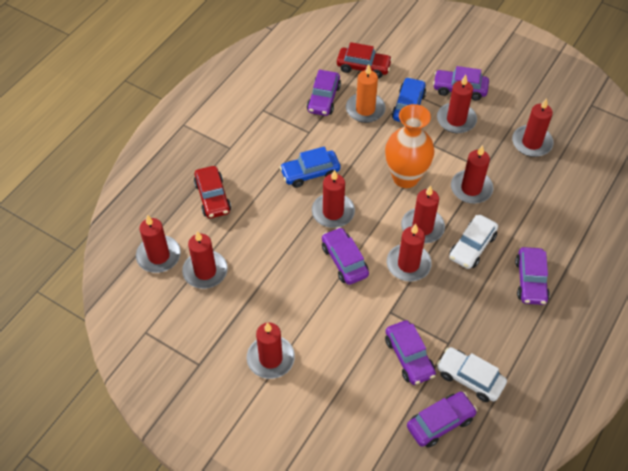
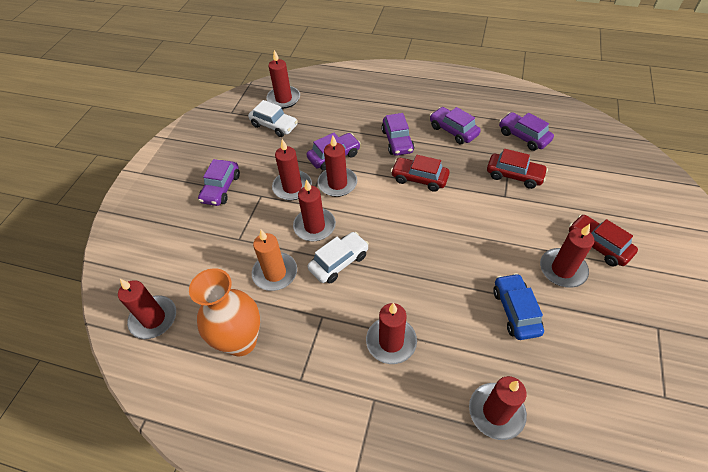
blue car: 2 -> 1
purple car: 6 -> 5
red candle: 9 -> 8
red car: 2 -> 3

